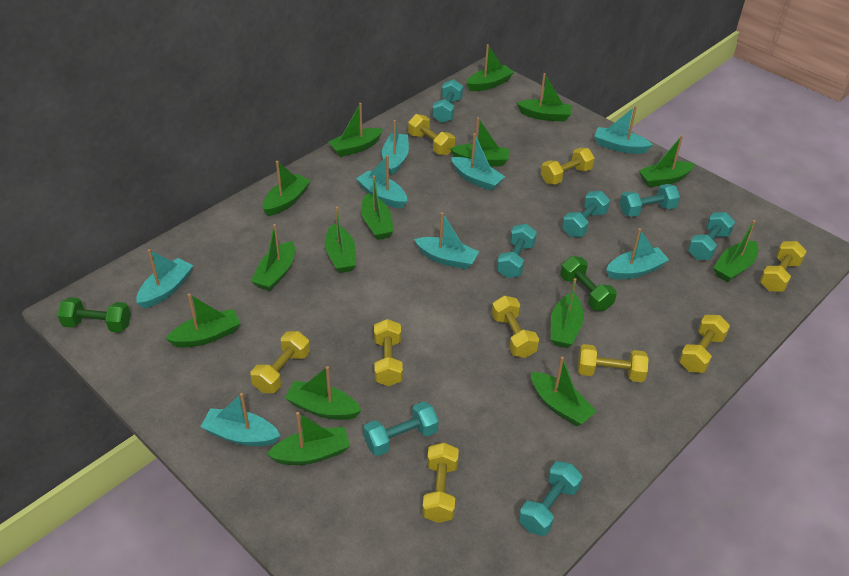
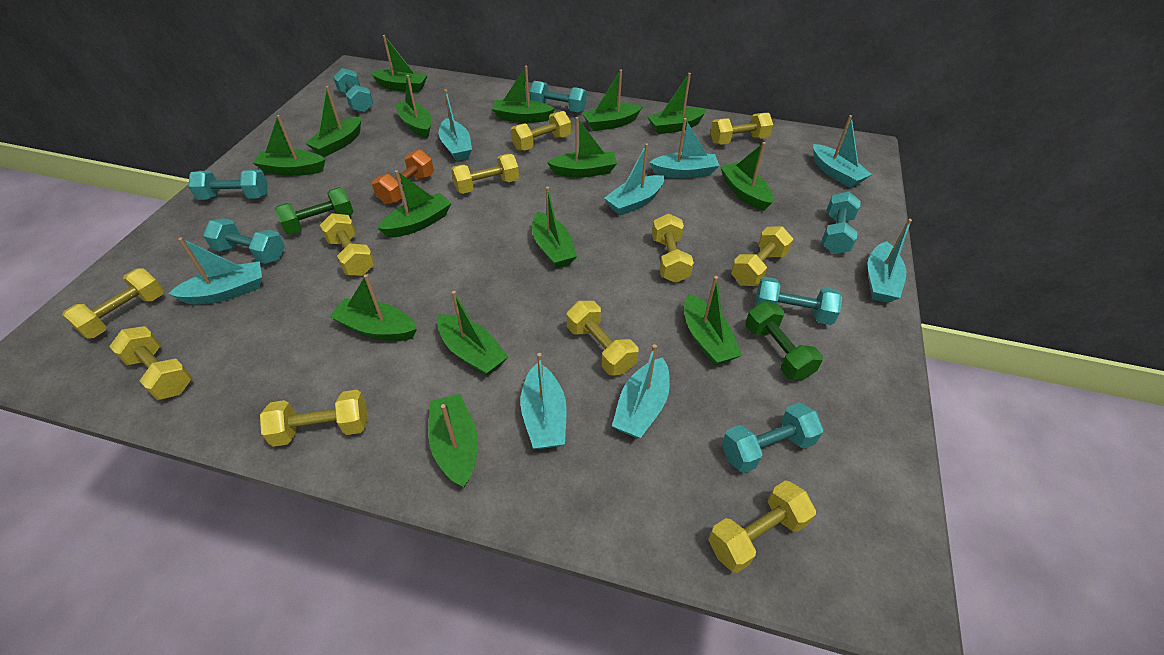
orange dumbbell: 0 -> 1
yellow dumbbell: 9 -> 11

